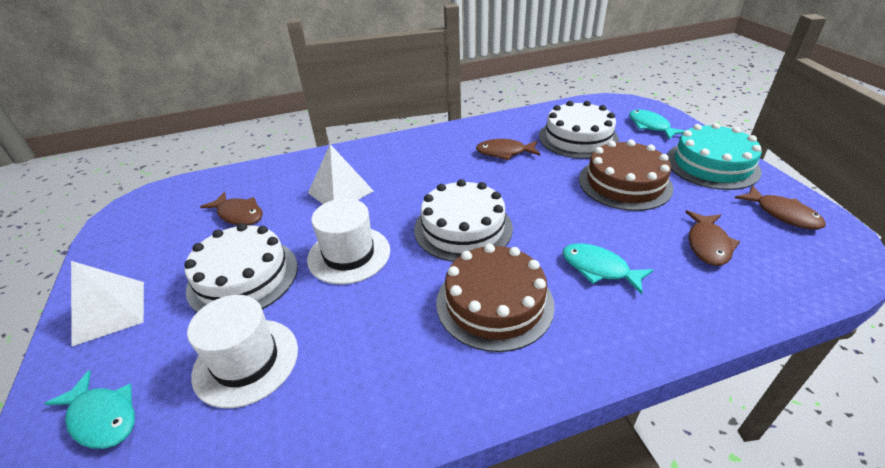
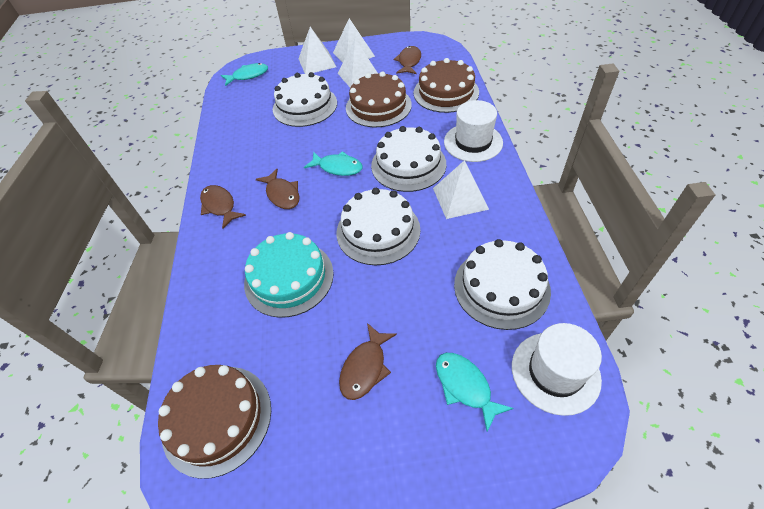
brown cake: 2 -> 3
white cake: 3 -> 4
white pyramid: 2 -> 4

